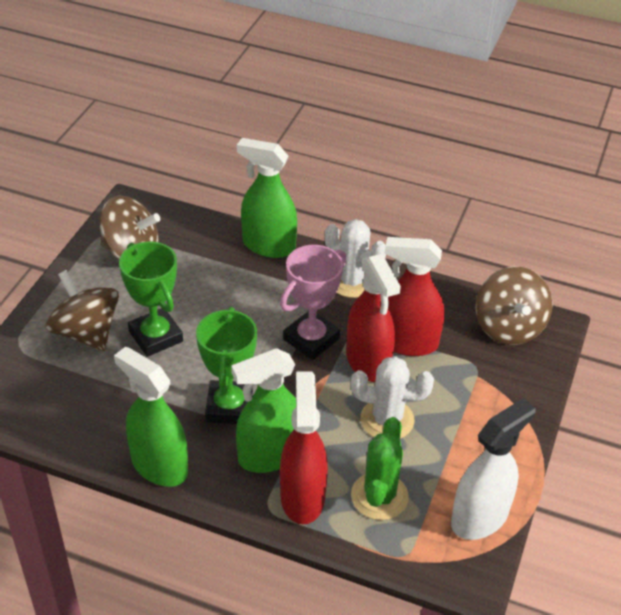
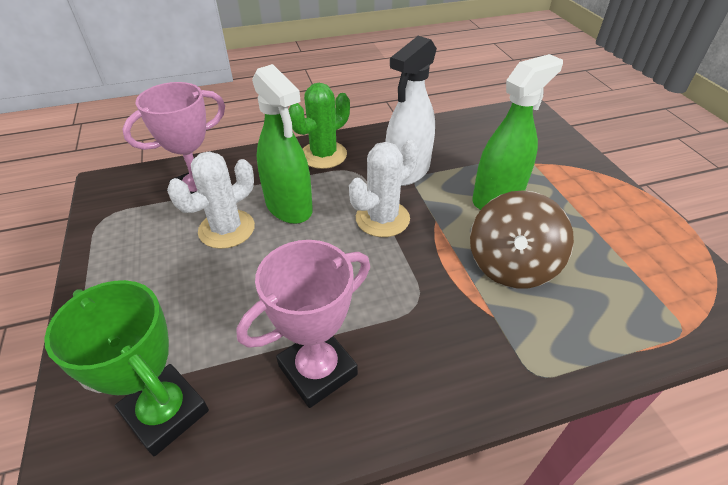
brown spinning top: 3 -> 1
green spray bottle: 3 -> 2
green trophy: 2 -> 1
pink trophy: 1 -> 2
red spray bottle: 3 -> 0

